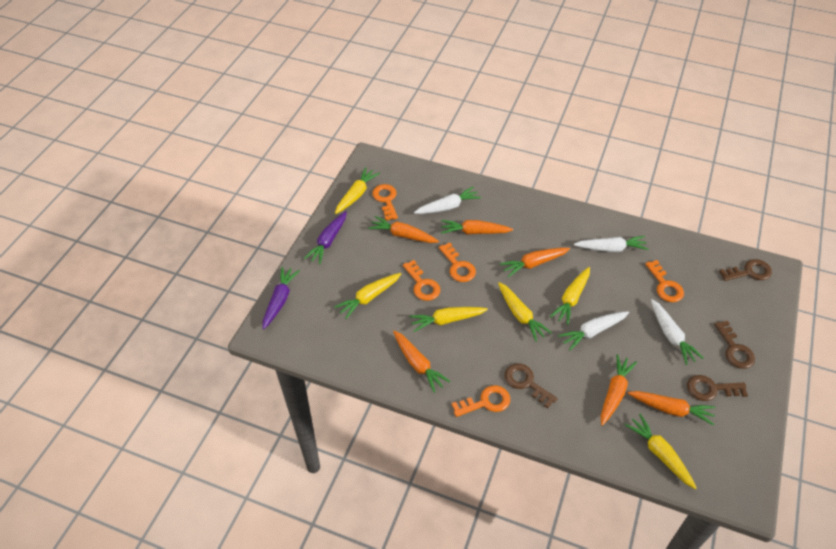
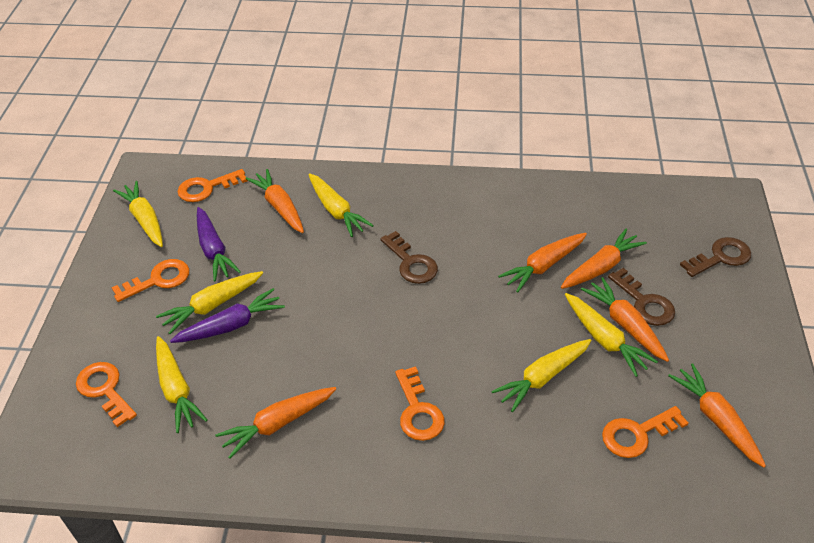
brown key: 4 -> 3
white carrot: 4 -> 0

